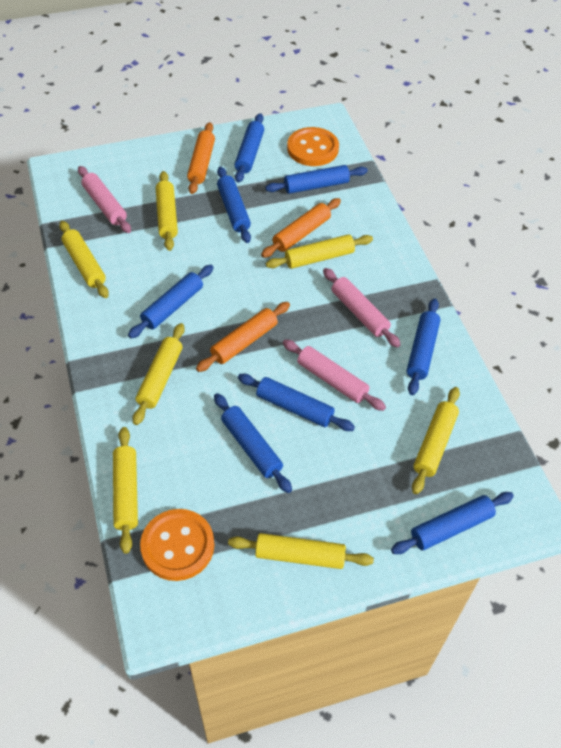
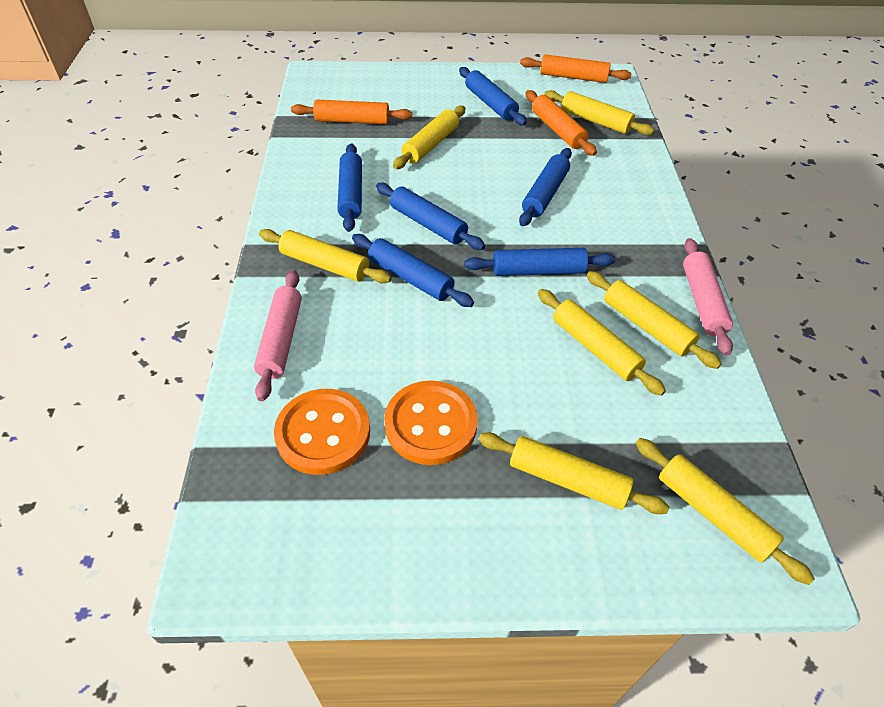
blue rolling pin: 8 -> 6
pink rolling pin: 3 -> 2

